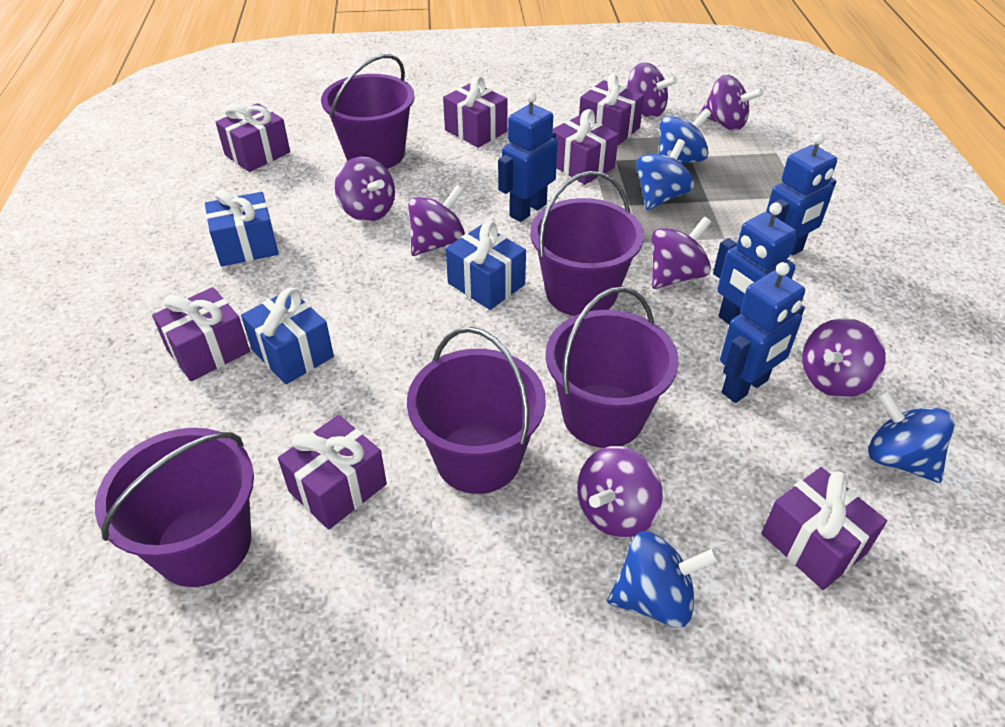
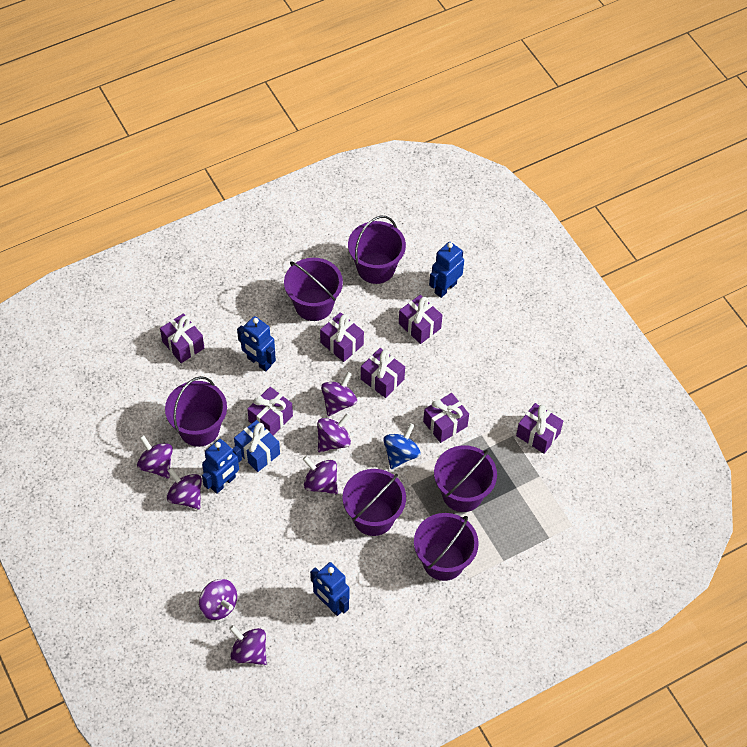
blue gift: 3 -> 1
blue spinning top: 4 -> 1
purple bucket: 5 -> 6

